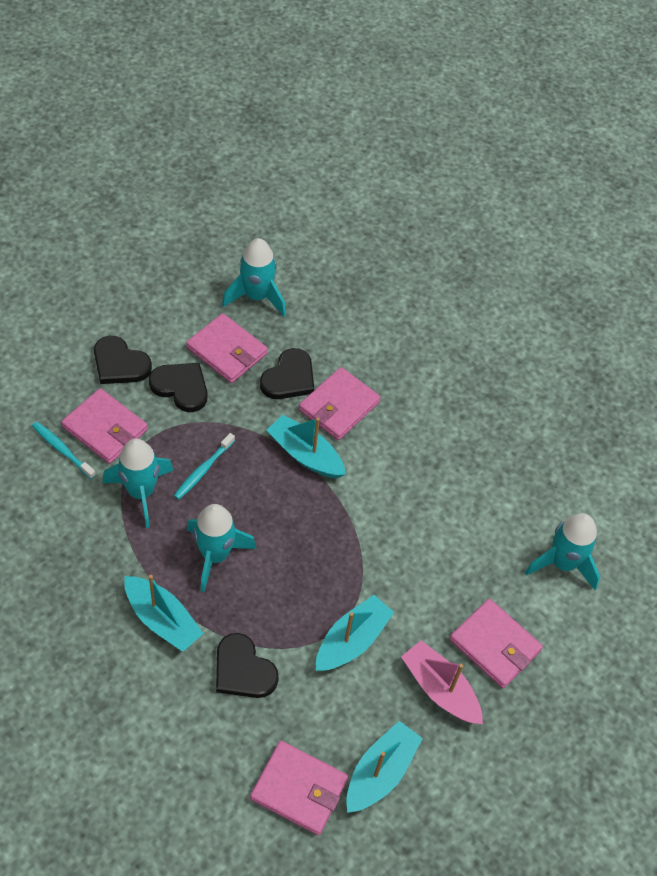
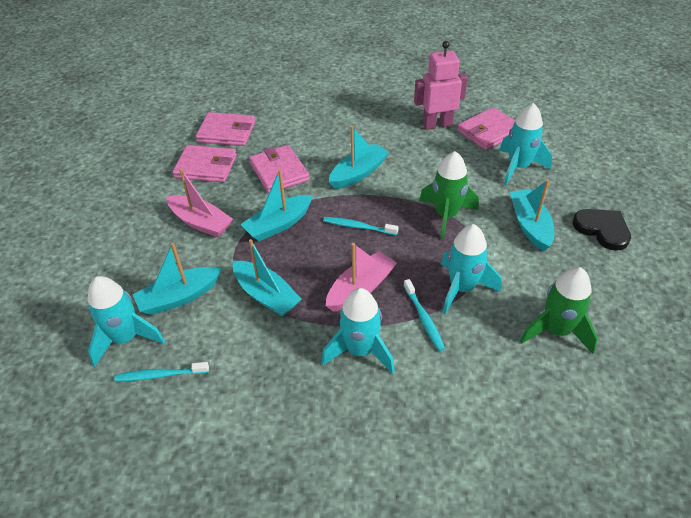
black heart: 4 -> 1
green rocket: 0 -> 2
pink boat: 1 -> 2
pink robot: 0 -> 1
pink wallet: 5 -> 4
turquoise boat: 4 -> 5
turquoise toothbrush: 2 -> 3

